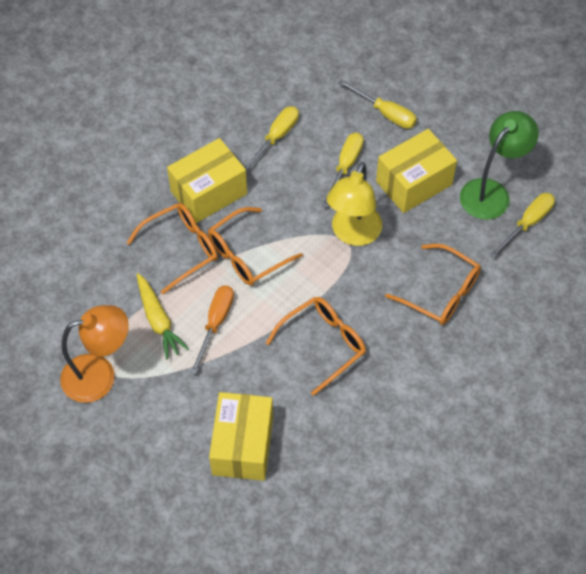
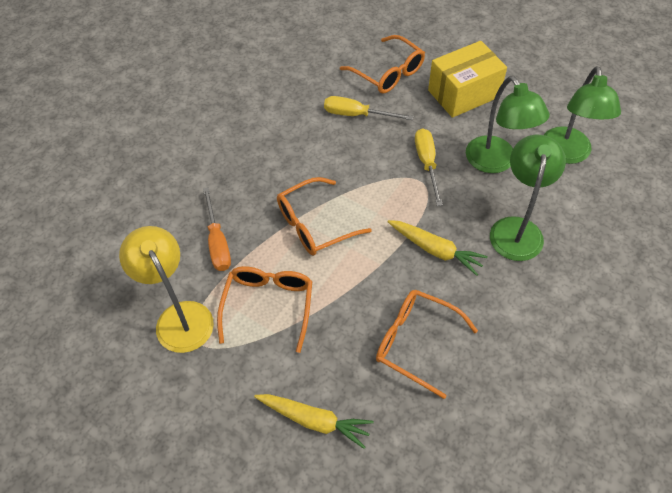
green lamp: 1 -> 3
orange lamp: 1 -> 0
yellow box: 3 -> 1
yellow carrot: 1 -> 2
yellow screwdriver: 4 -> 2

